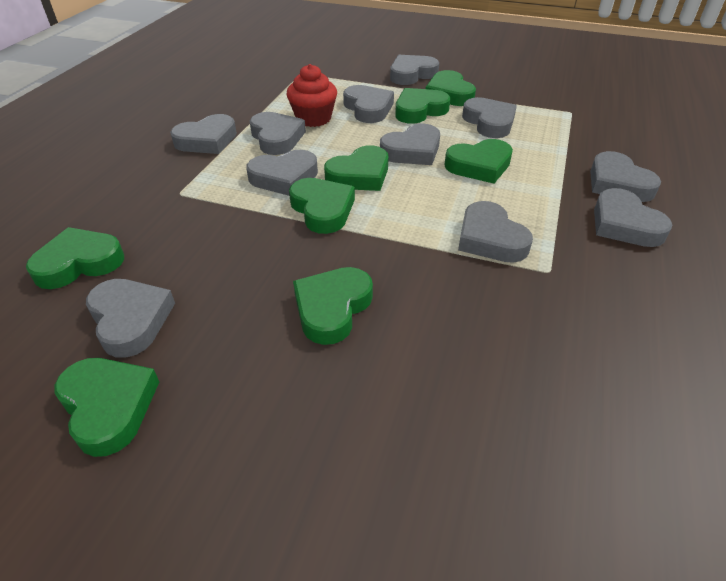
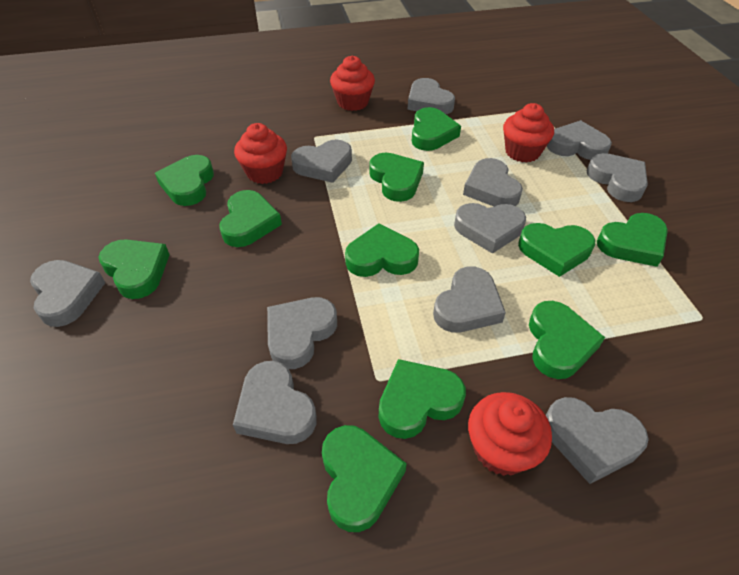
green heart: 8 -> 11
red cupcake: 1 -> 4

